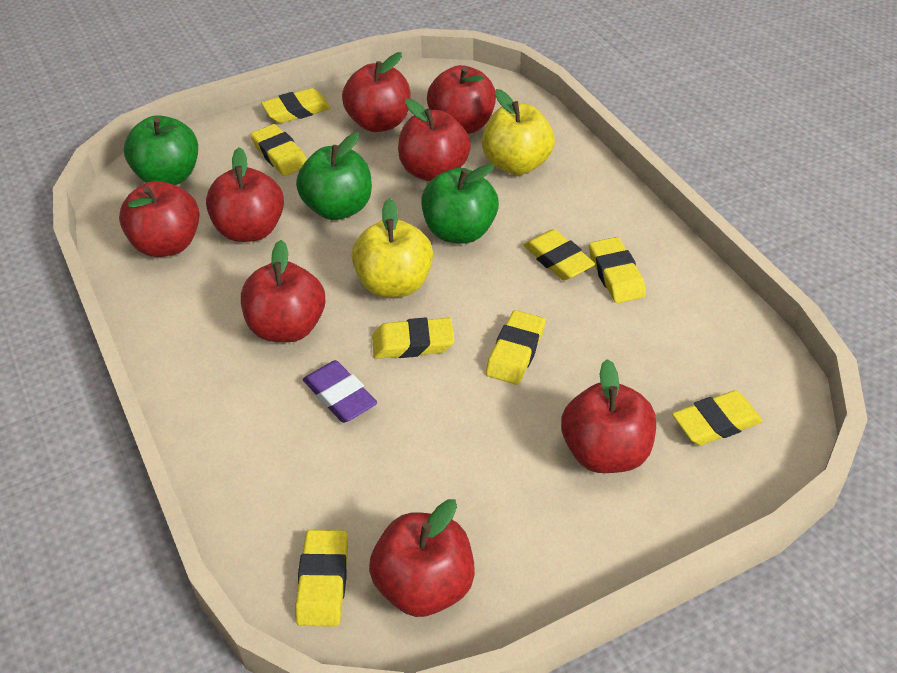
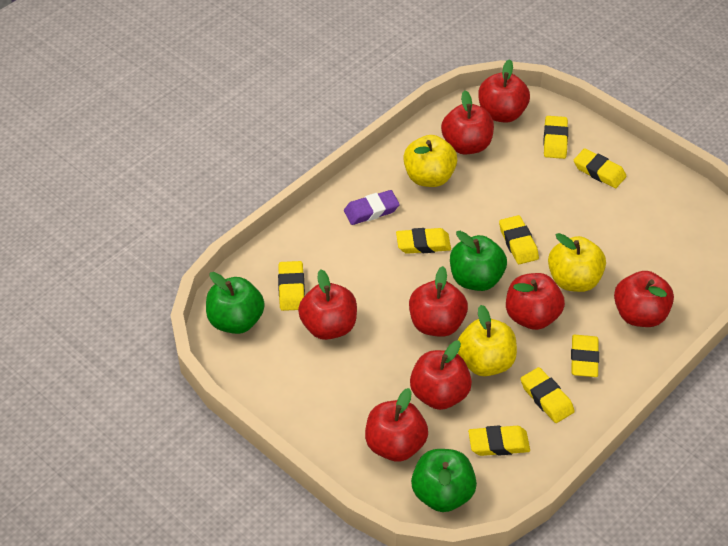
yellow apple: 2 -> 3

